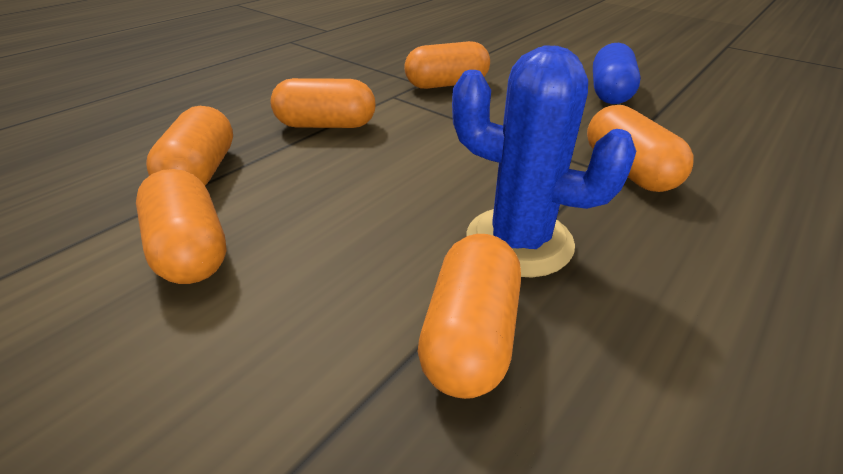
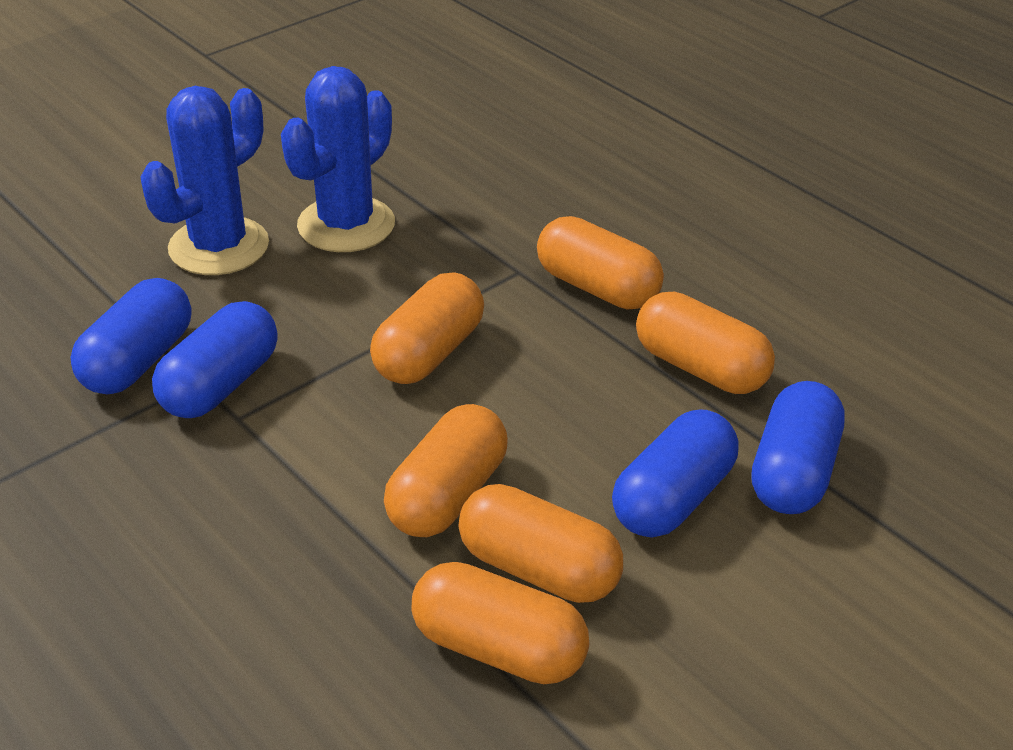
blue cactus: 1 -> 2
blue capsule: 1 -> 4

